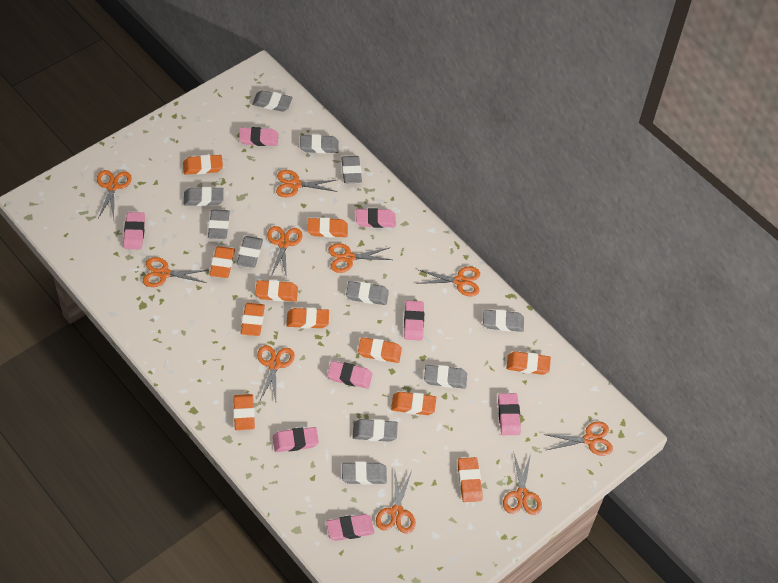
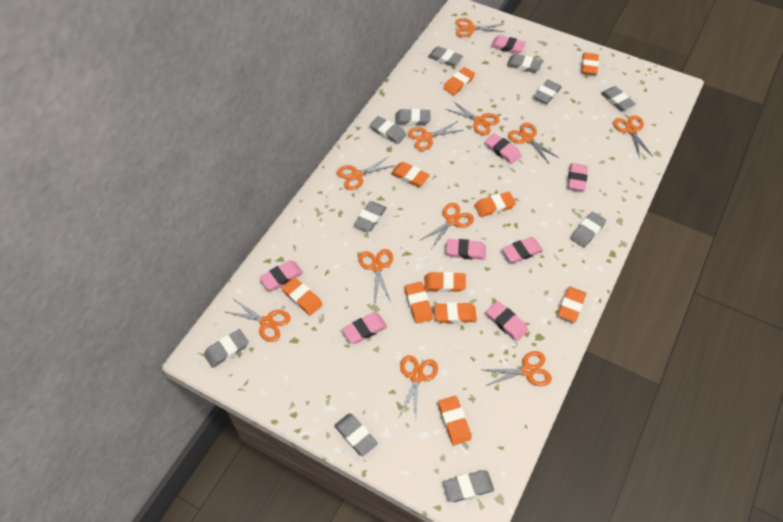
orange eraser: 11 -> 10
orange scissors: 10 -> 11

